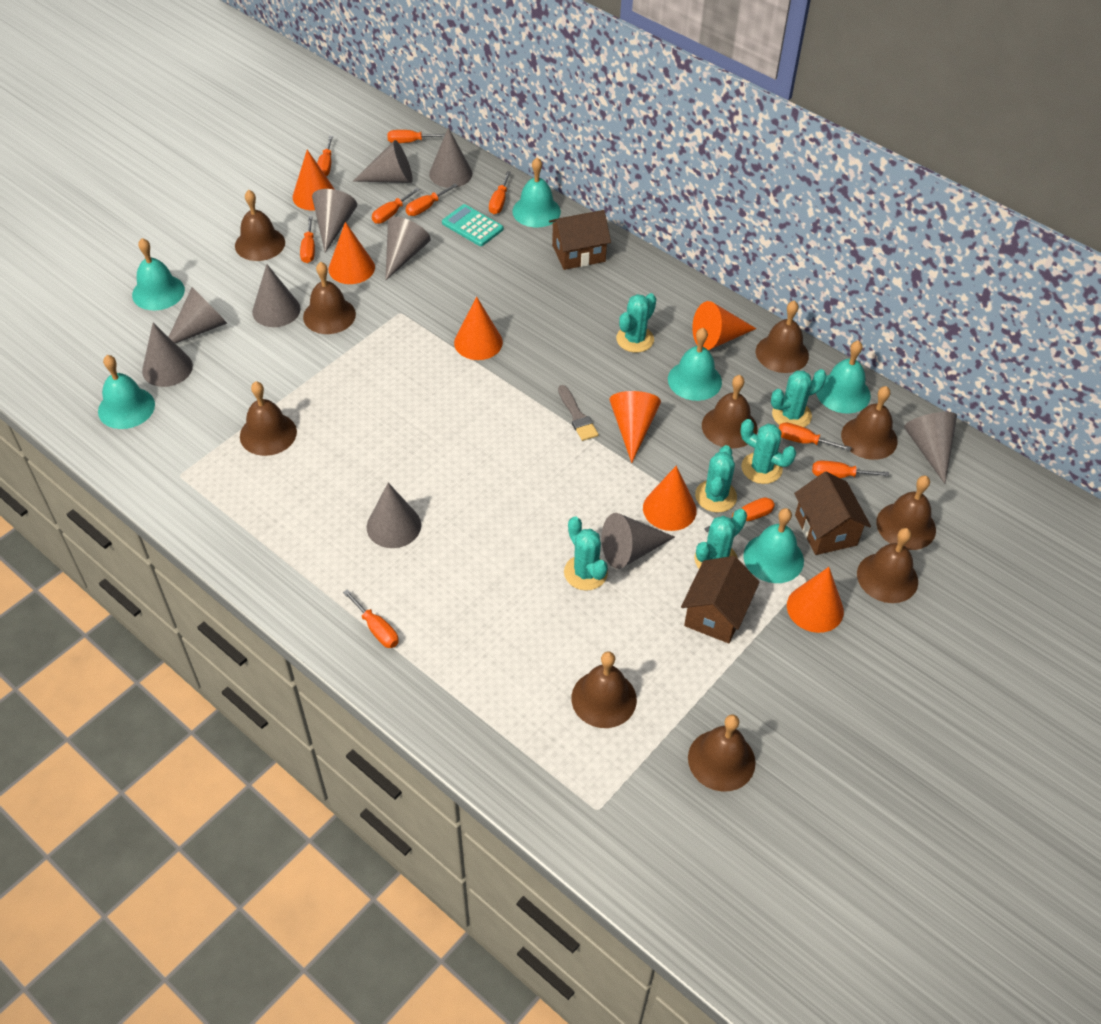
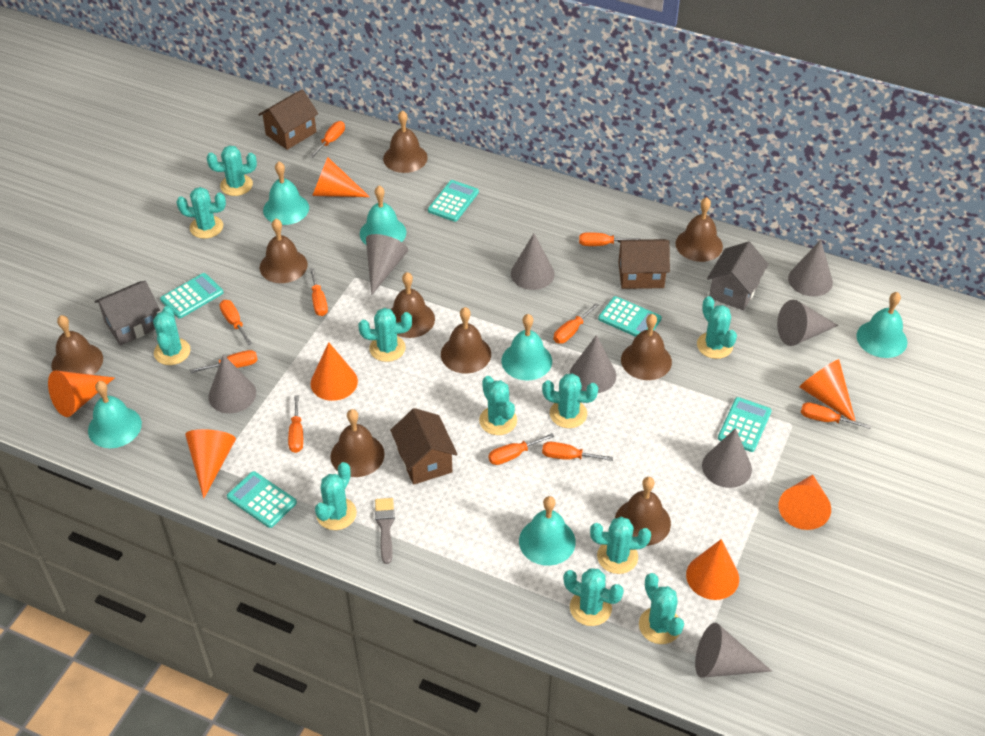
brown bell: 10 -> 9
grey cone: 10 -> 8
grey house: 0 -> 2
turquoise cactus: 6 -> 11
turquoise calculator: 1 -> 5

